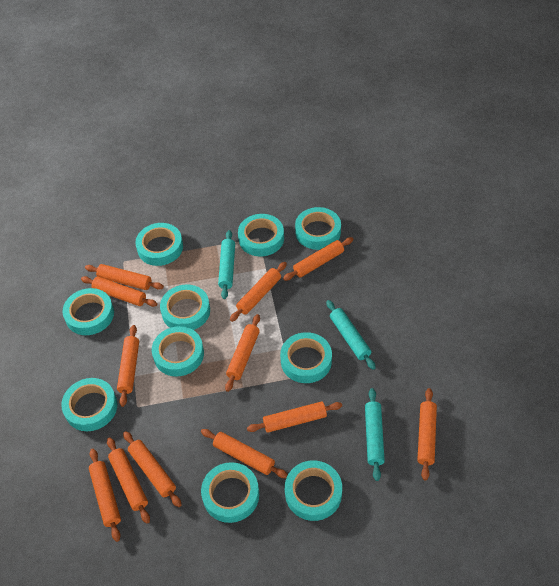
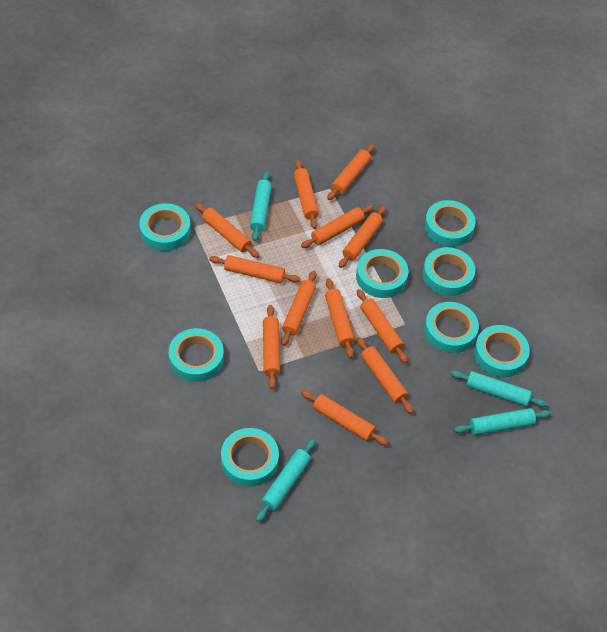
turquoise rolling pin: 3 -> 4
turquoise tape: 10 -> 8

